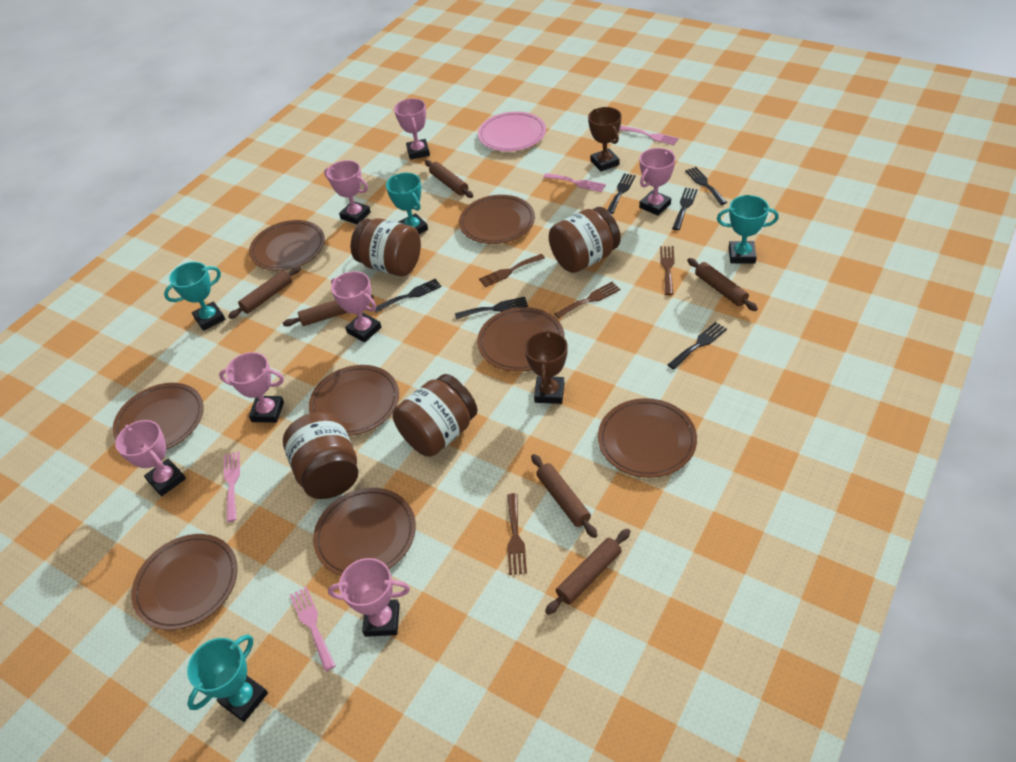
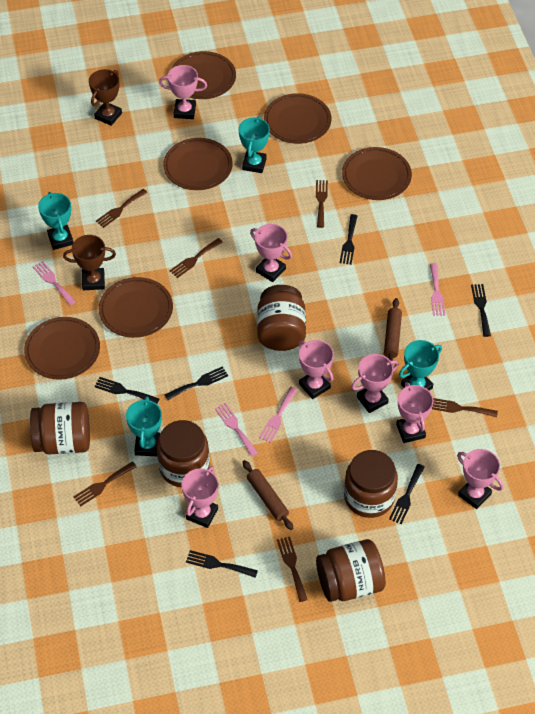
brown fork: 4 -> 6
brown jar: 4 -> 5
brown plate: 8 -> 6
brown rolling pin: 6 -> 2
pink plate: 1 -> 0

